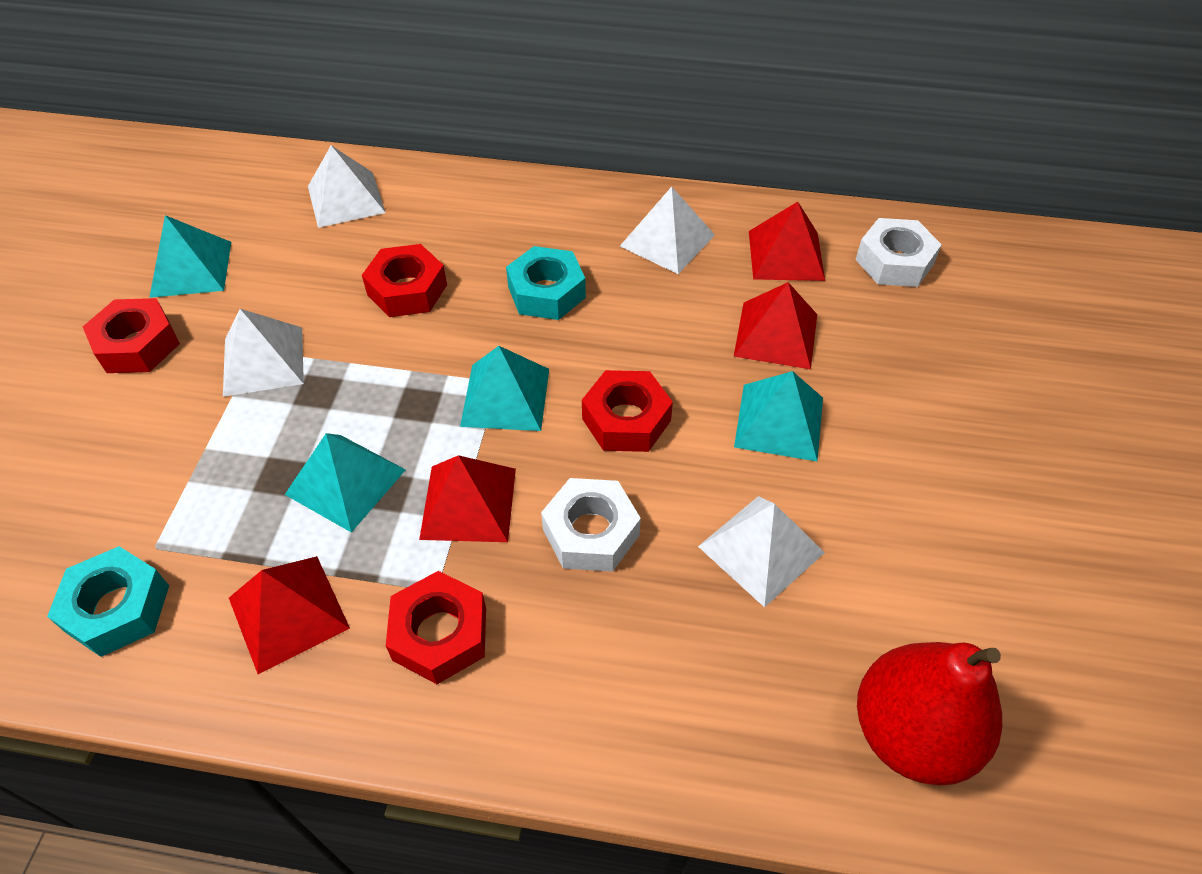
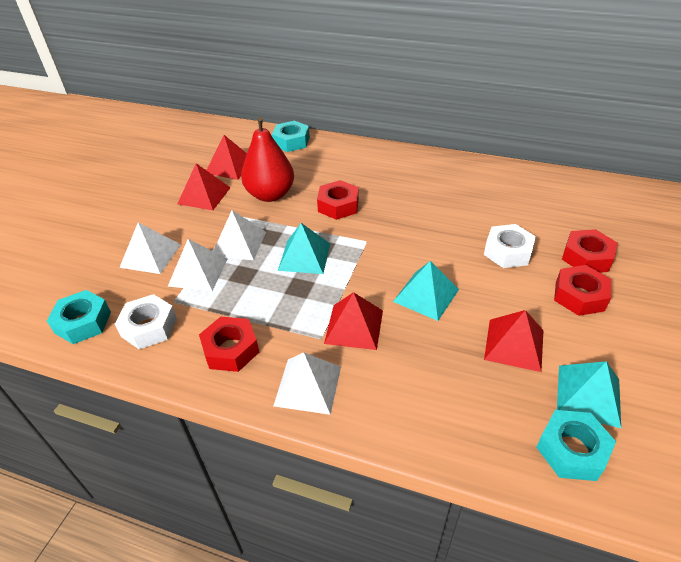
turquoise nut: 2 -> 3
turquoise pyramid: 4 -> 3

